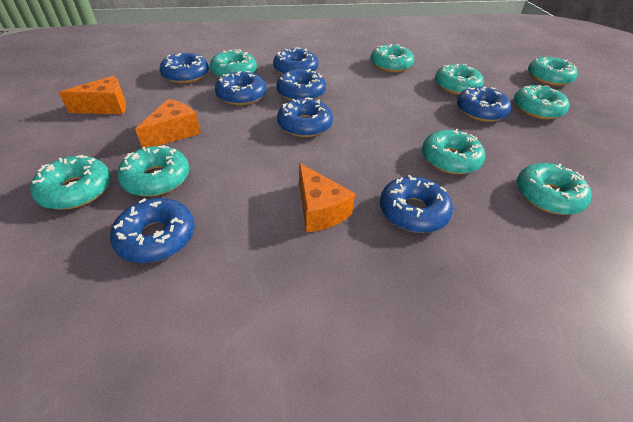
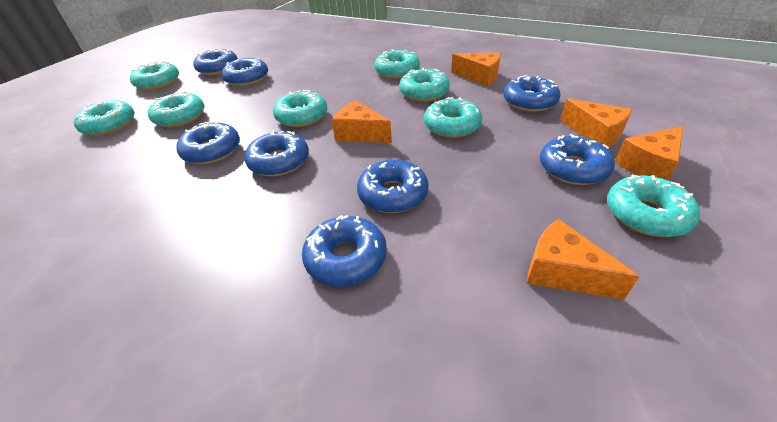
orange cheese: 3 -> 5
turquoise donut: 9 -> 8

